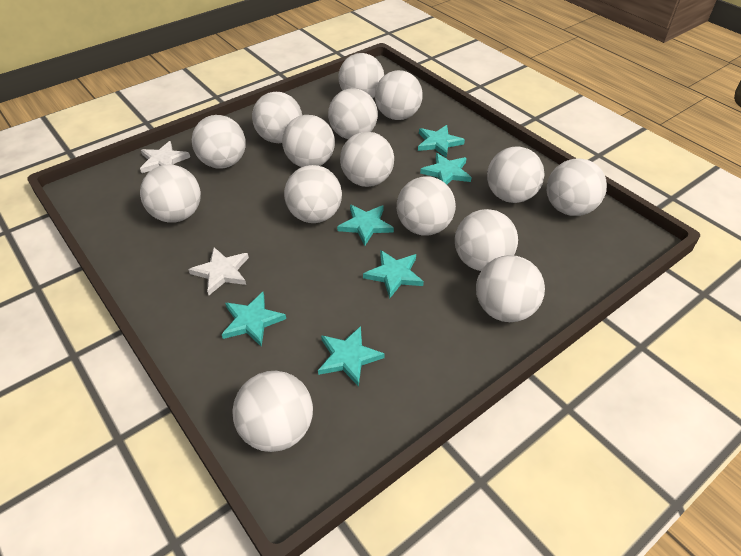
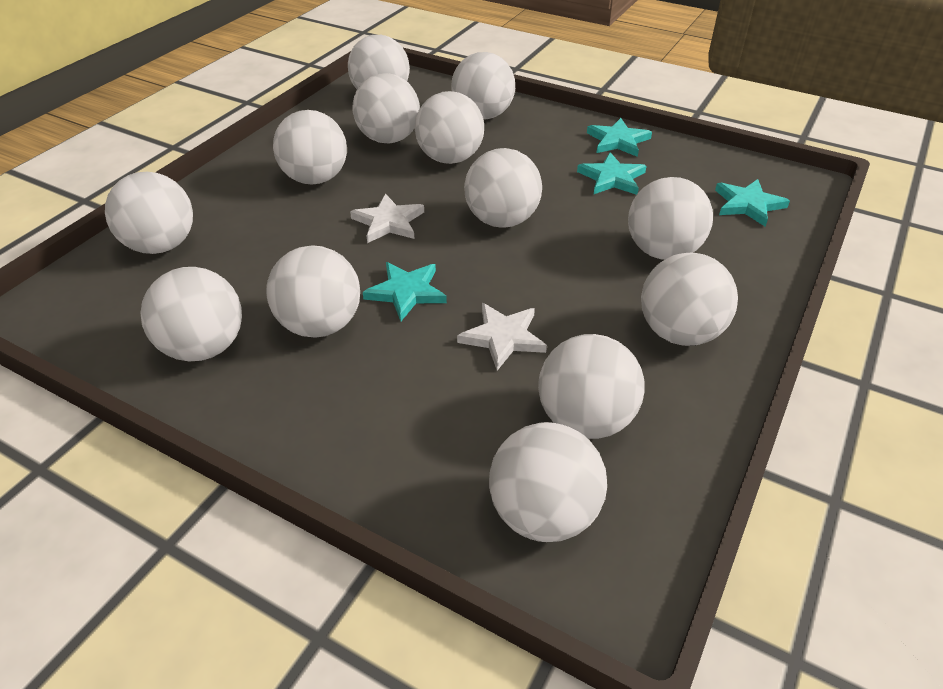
turquoise star: 6 -> 4
white ball: 15 -> 13

